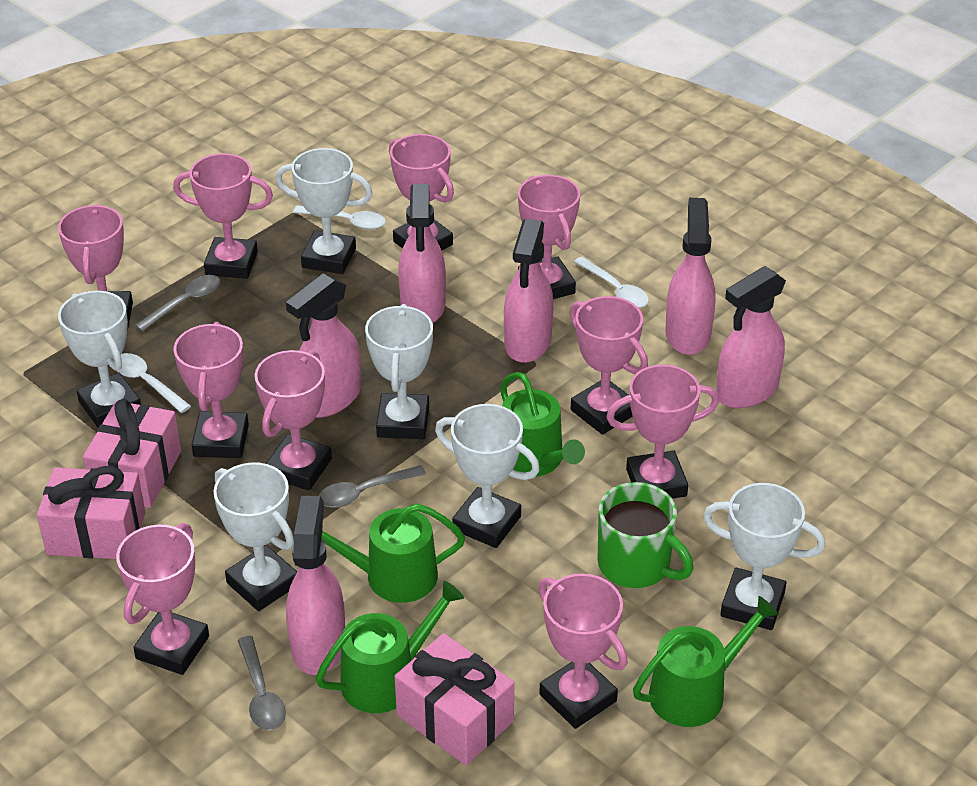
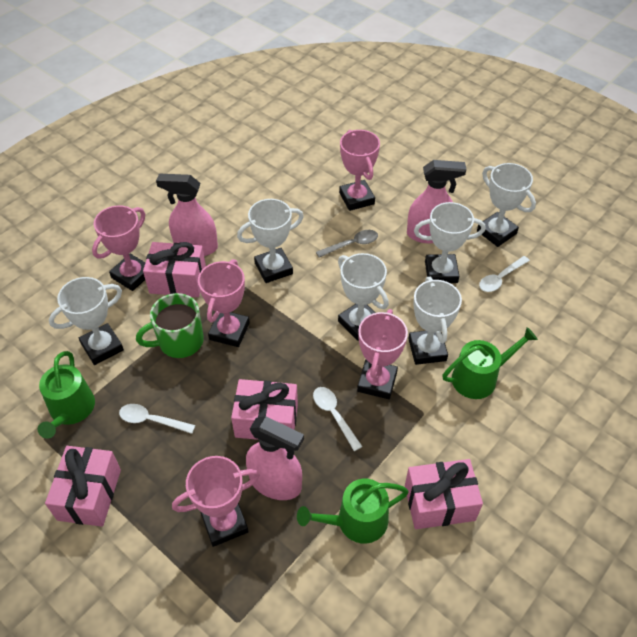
green watering can: 4 -> 3
grey spoon: 3 -> 1
pink gift: 3 -> 4
pink spray bottle: 6 -> 3
pink trophy: 10 -> 5

